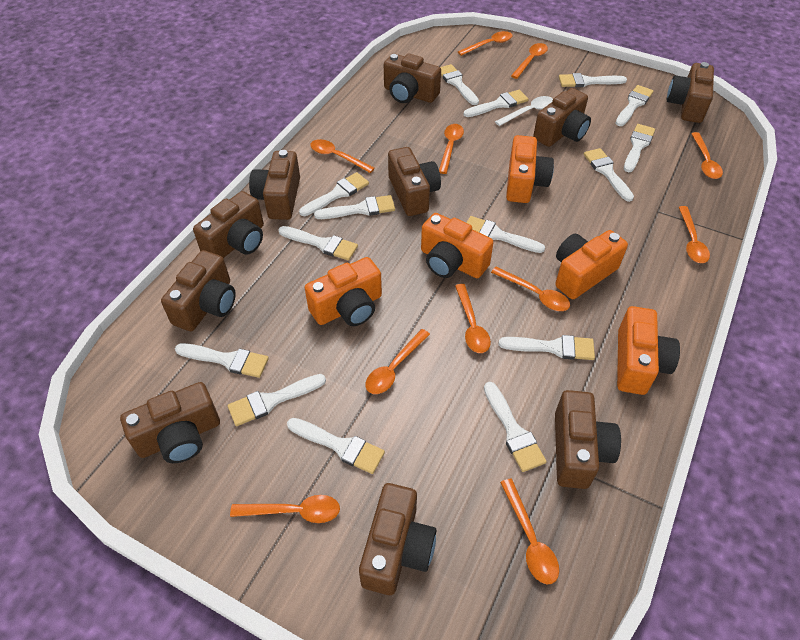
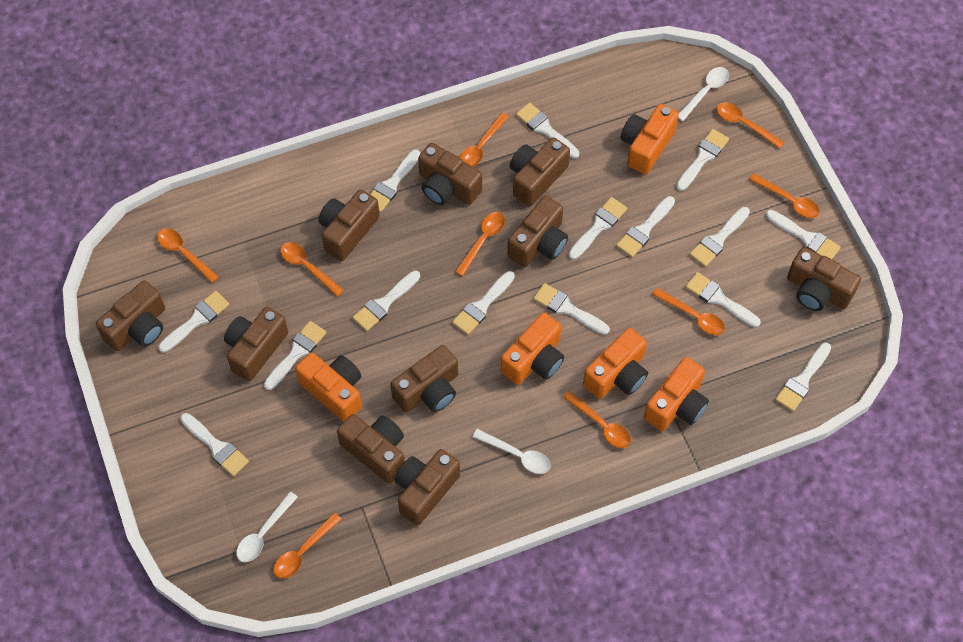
orange spoon: 11 -> 9
white spoon: 1 -> 3

